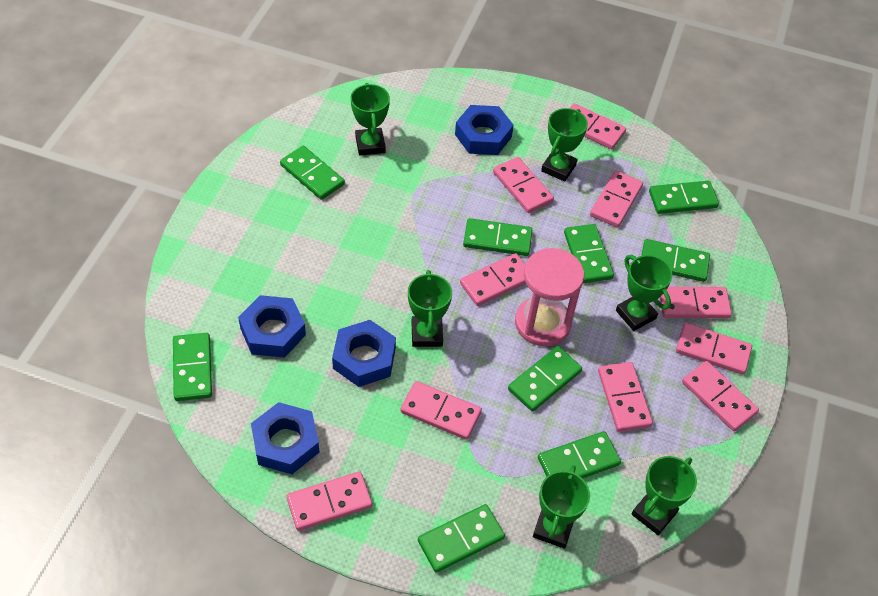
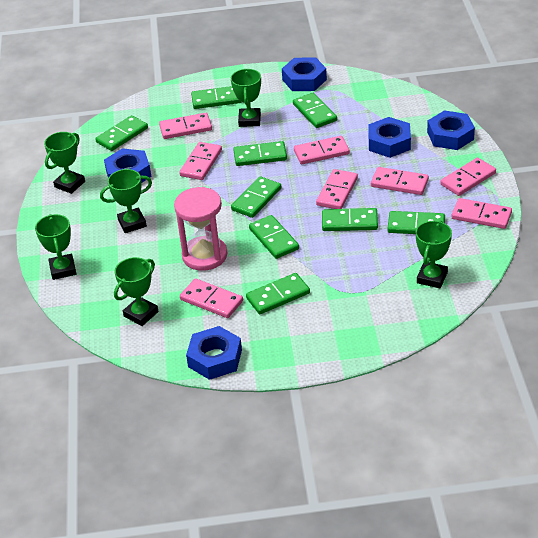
blue nut: 4 -> 5
pink domino: 10 -> 8

